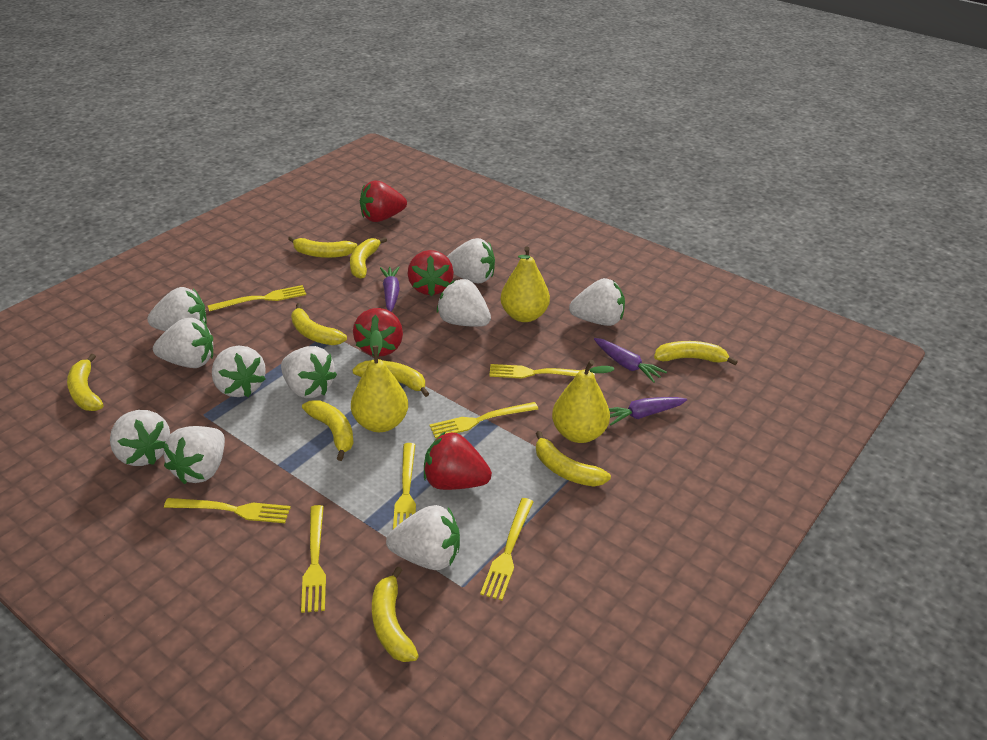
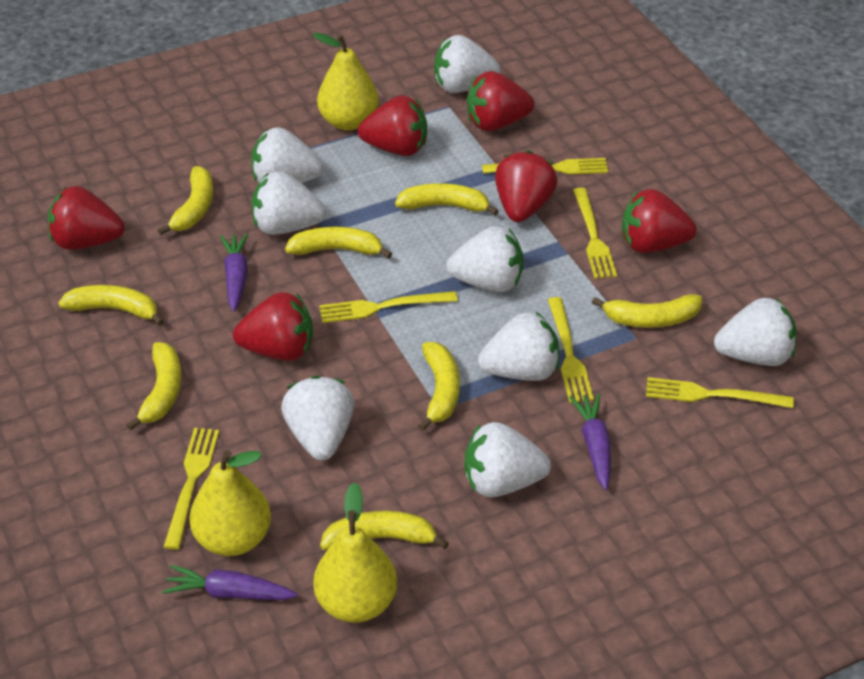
red strawberry: 4 -> 6
white strawberry: 10 -> 8
yellow banana: 9 -> 8
yellow fork: 7 -> 6

